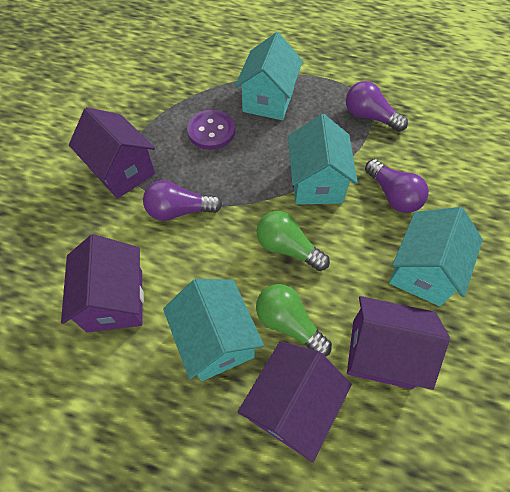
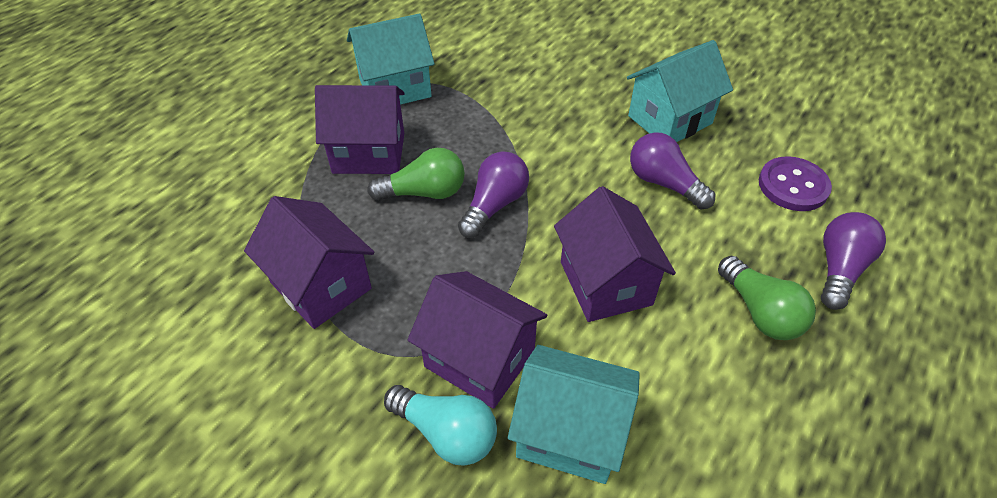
turquoise house: 4 -> 3
turquoise light bulb: 0 -> 1

